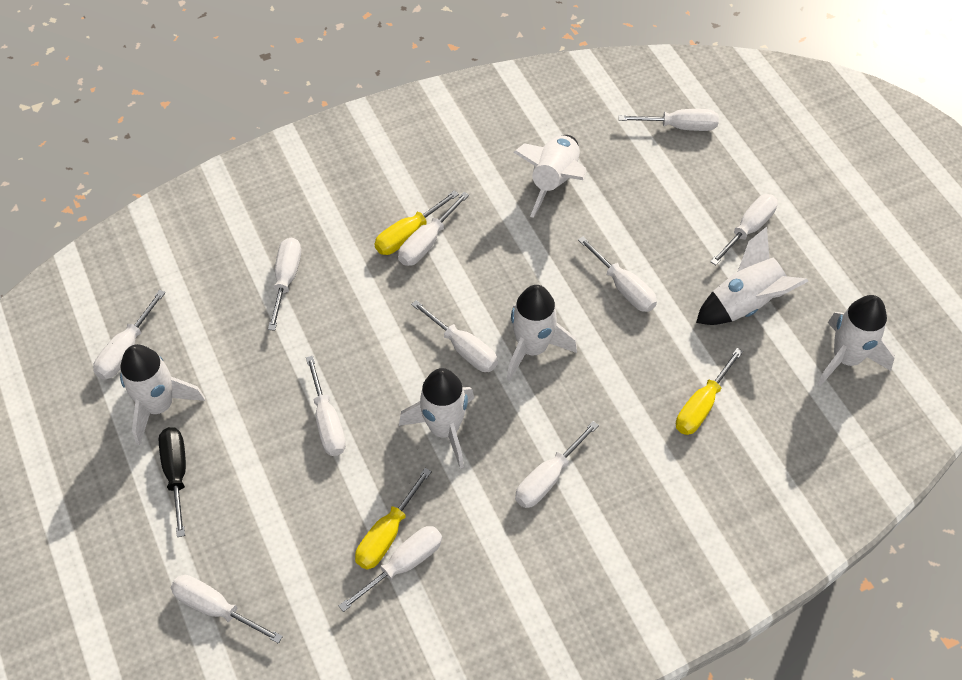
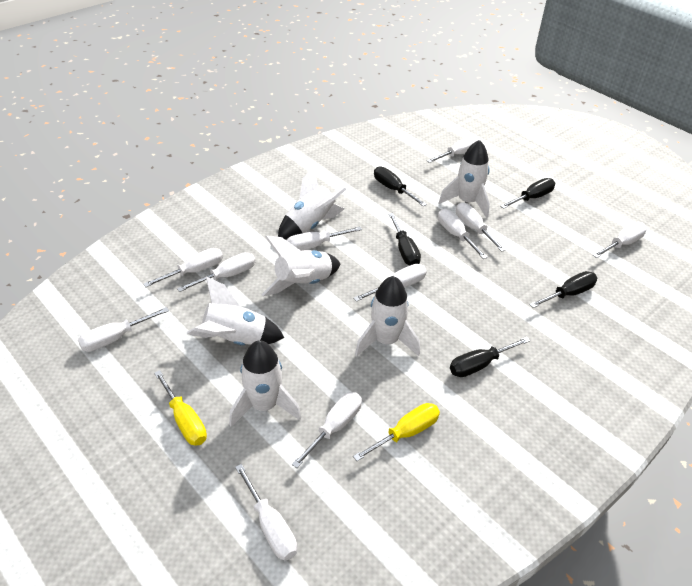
black screwdriver: 1 -> 5
yellow screwdriver: 3 -> 2

